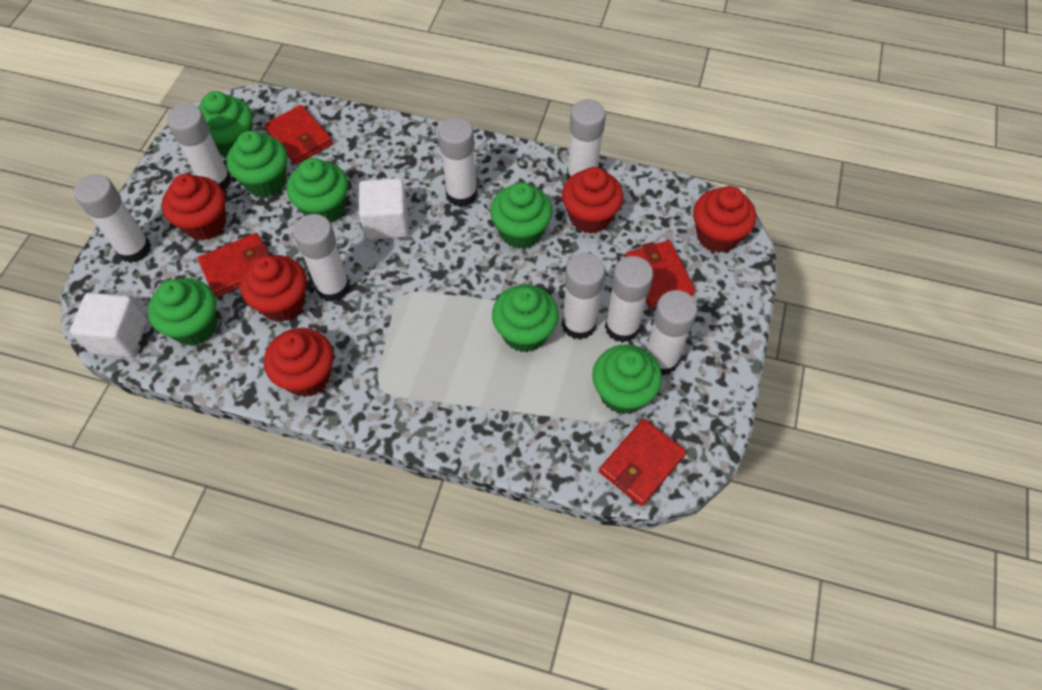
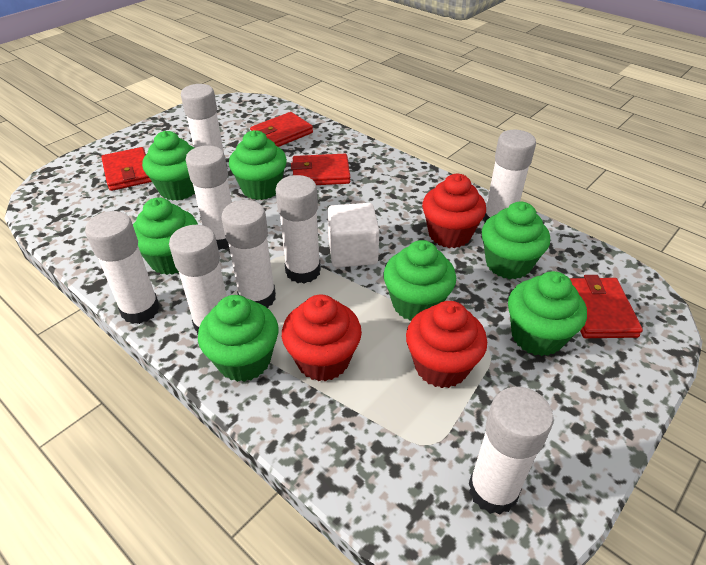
red cupcake: 5 -> 3
white cube: 2 -> 1

